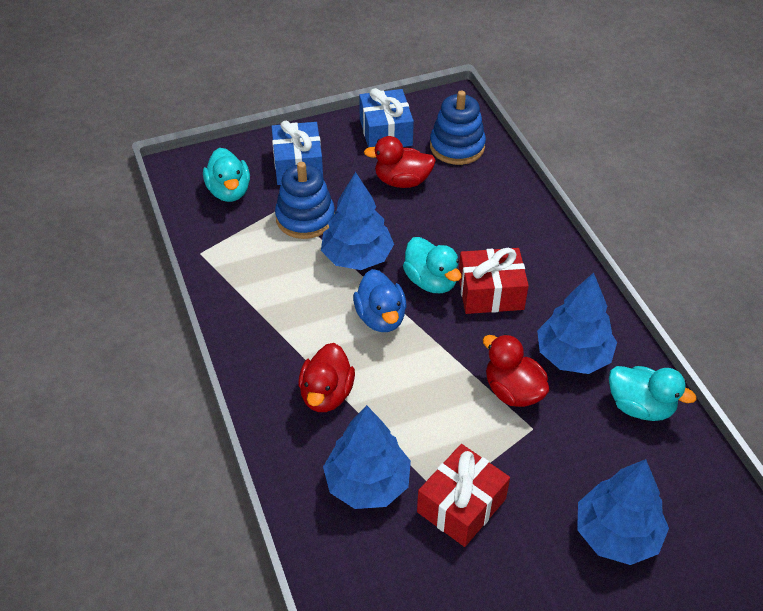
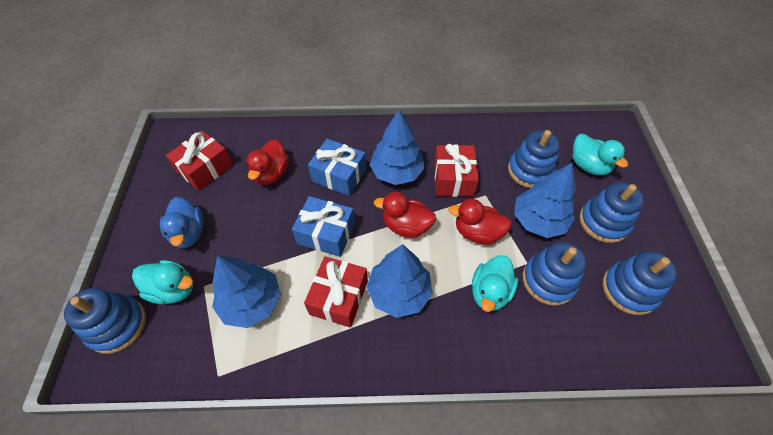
blue stacking toy: 2 -> 5
red gift: 2 -> 3

